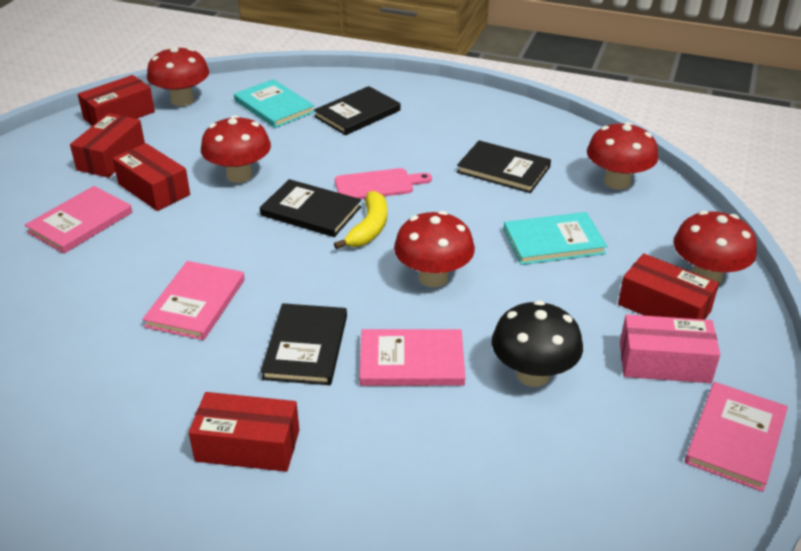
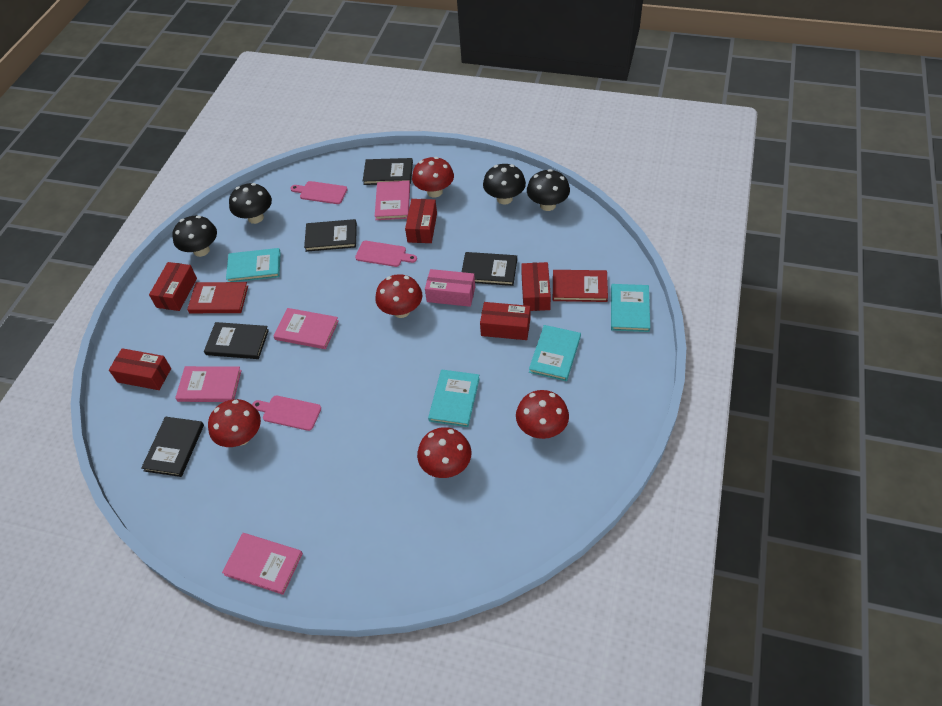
black book: 4 -> 5
black mushroom: 1 -> 4
pink cutting board: 1 -> 3
red book: 0 -> 2
turquoise book: 2 -> 4
yellow banana: 1 -> 0

